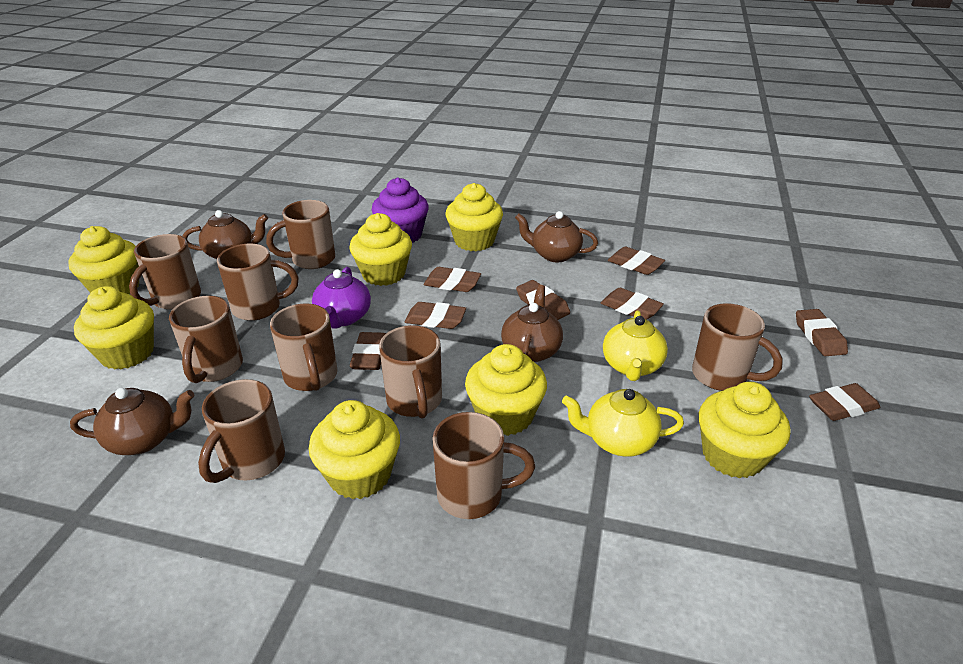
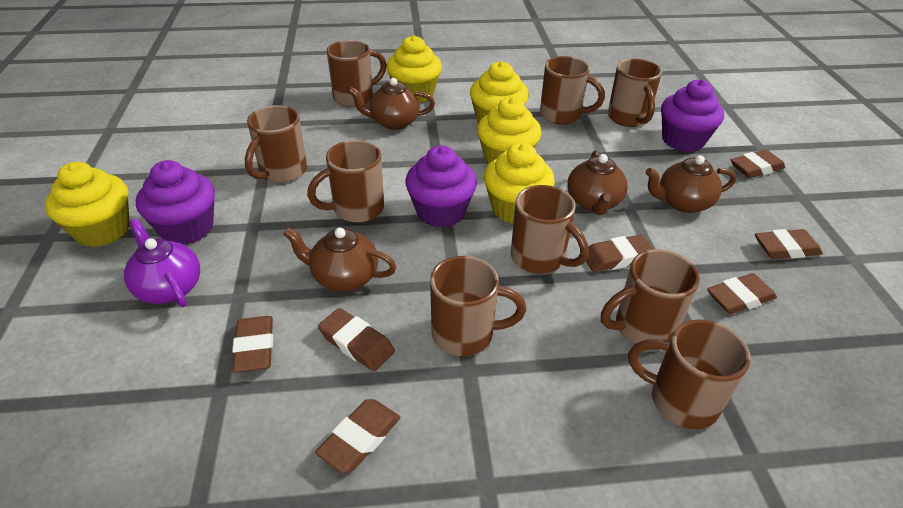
brown eraser: 8 -> 7
purple cupcake: 1 -> 3
yellow cupcake: 7 -> 5
yellow teapot: 2 -> 0

